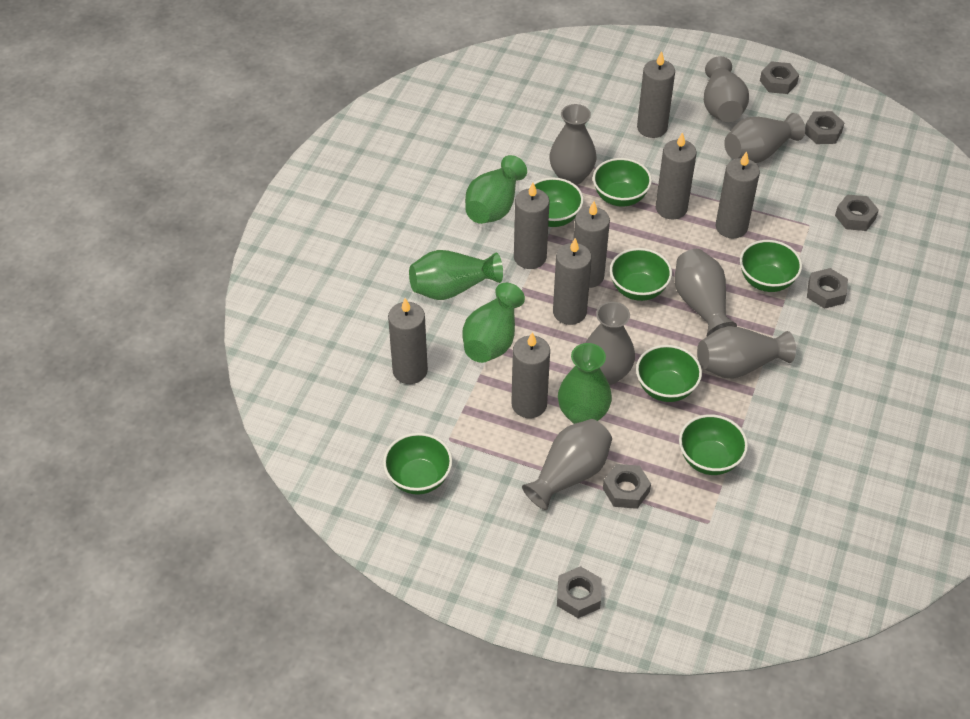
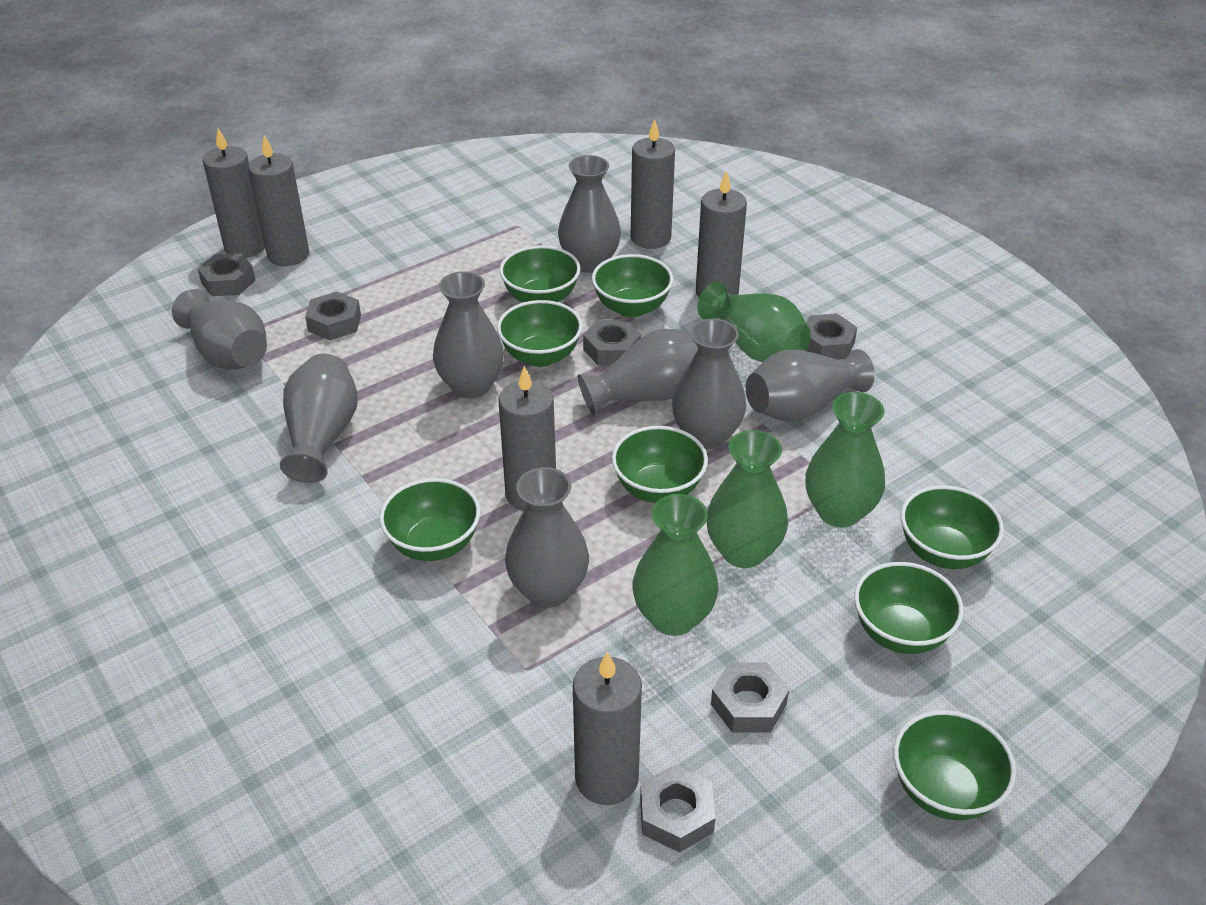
green bowl: 7 -> 8
grey candle: 8 -> 6
grey vase: 7 -> 8

